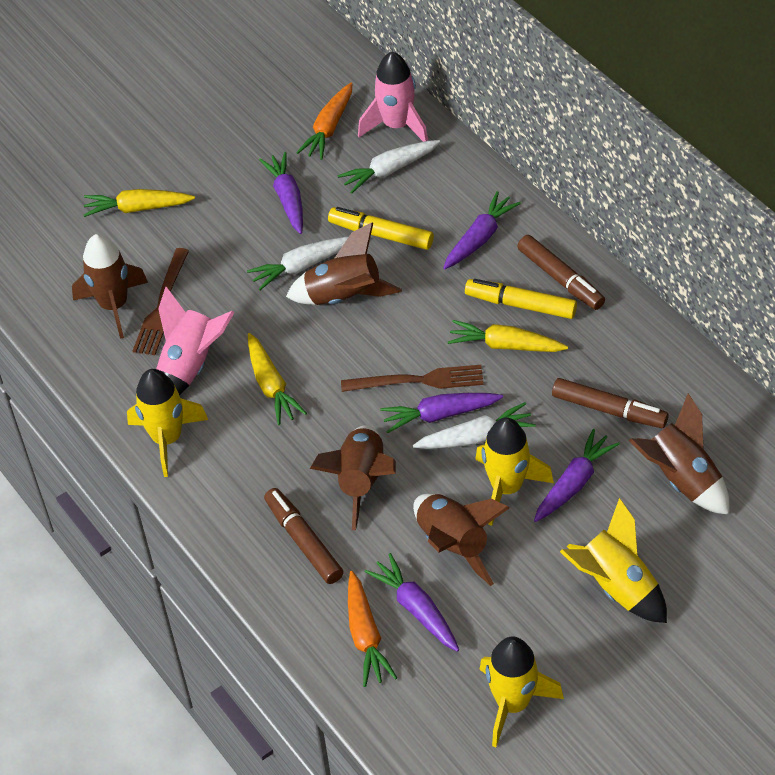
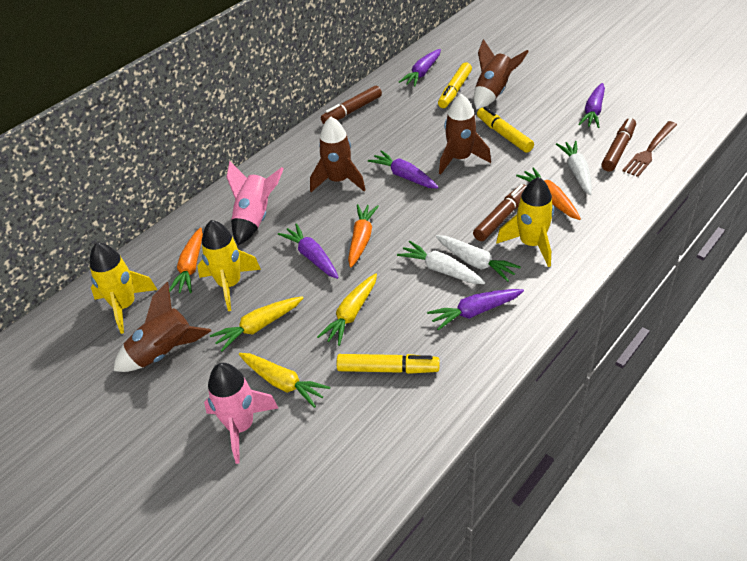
brown fork: 2 -> 1
brown rocket: 5 -> 4
orange carrot: 2 -> 3
yellow marker: 2 -> 3
yellow rocket: 4 -> 3

